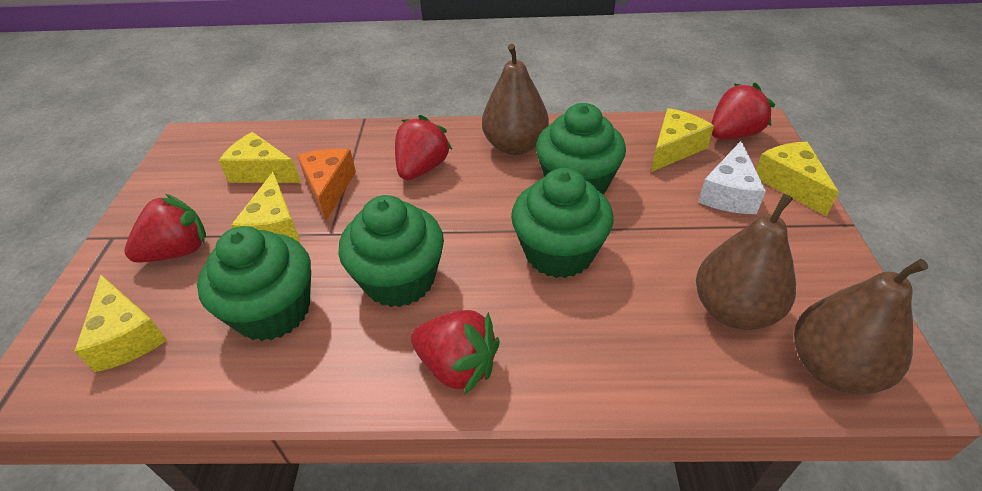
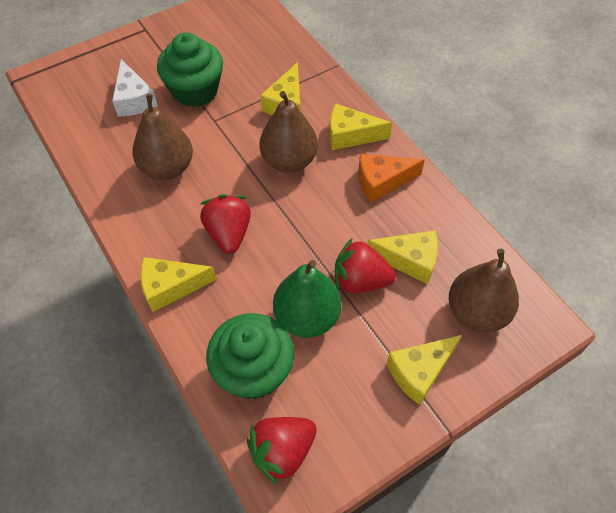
green cupcake: 4 -> 2
green pear: 0 -> 1
red strawberry: 4 -> 3

